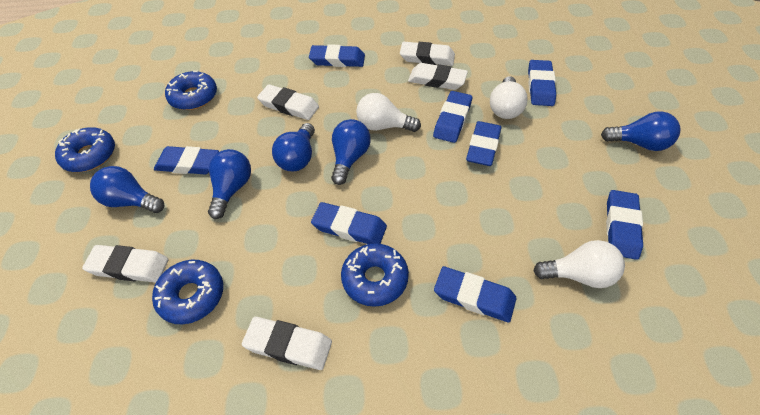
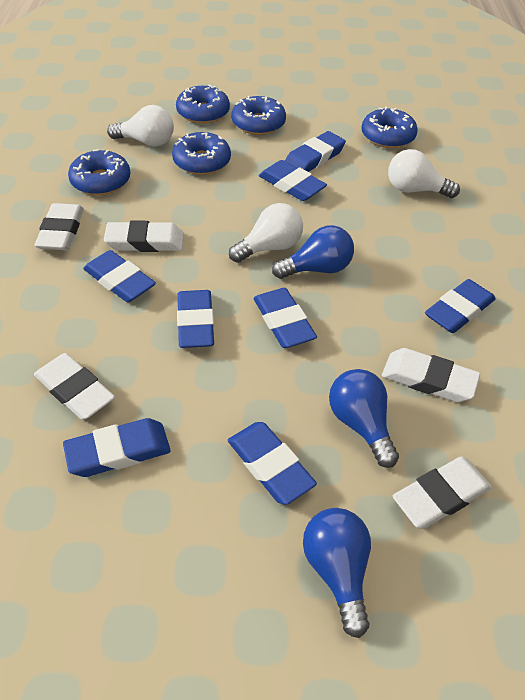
blue donut: 4 -> 5
blue light bulb: 5 -> 3

